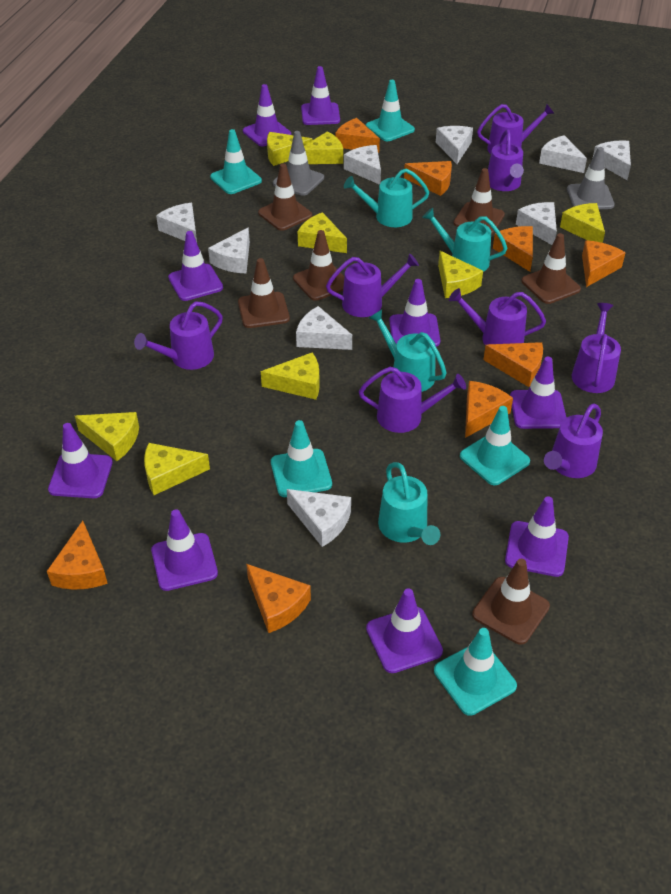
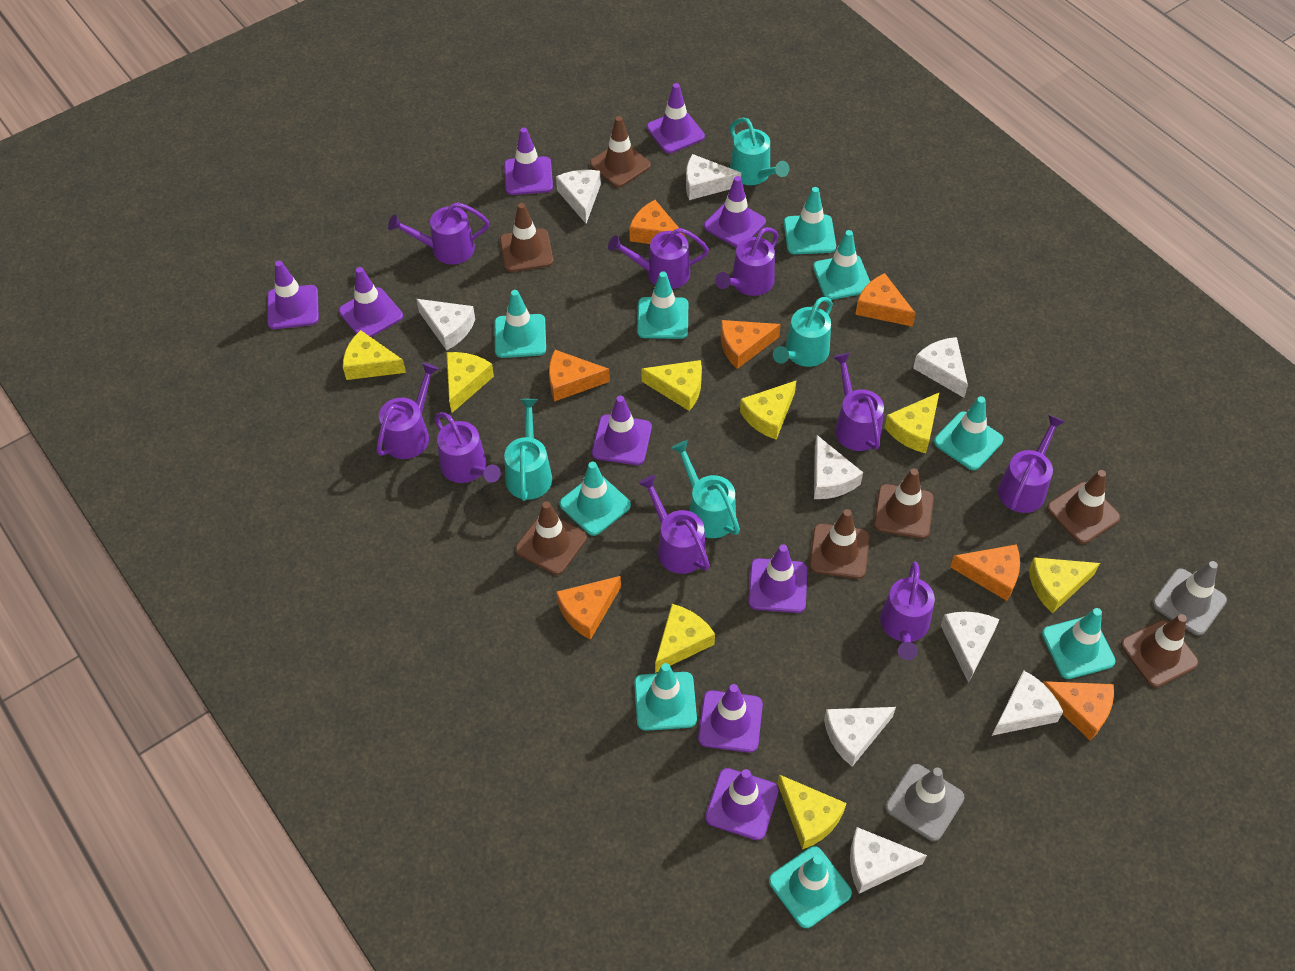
brown traffic cone: 6 -> 7
orange cheese: 8 -> 7
purple watering can: 8 -> 9
turquoise traffic cone: 5 -> 9

